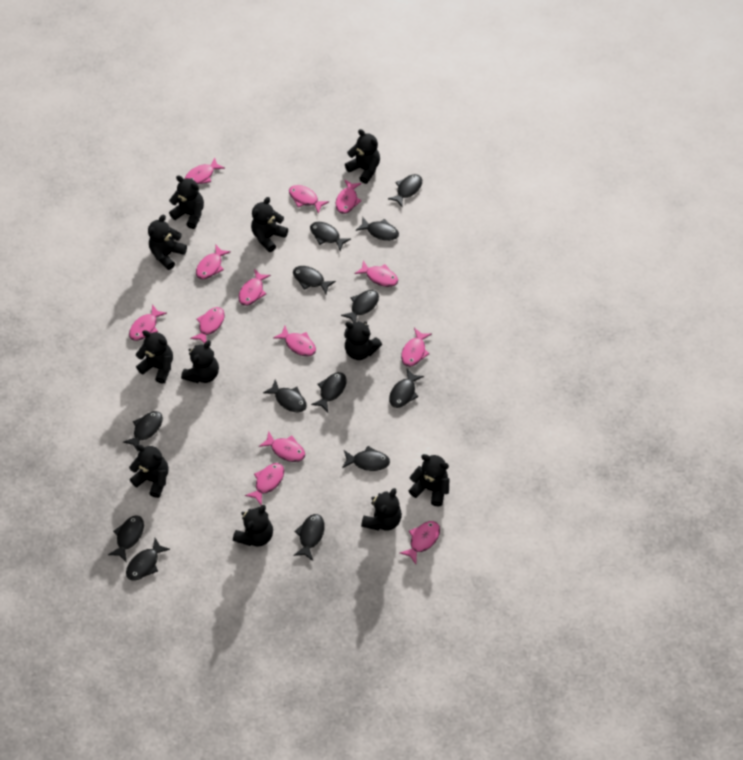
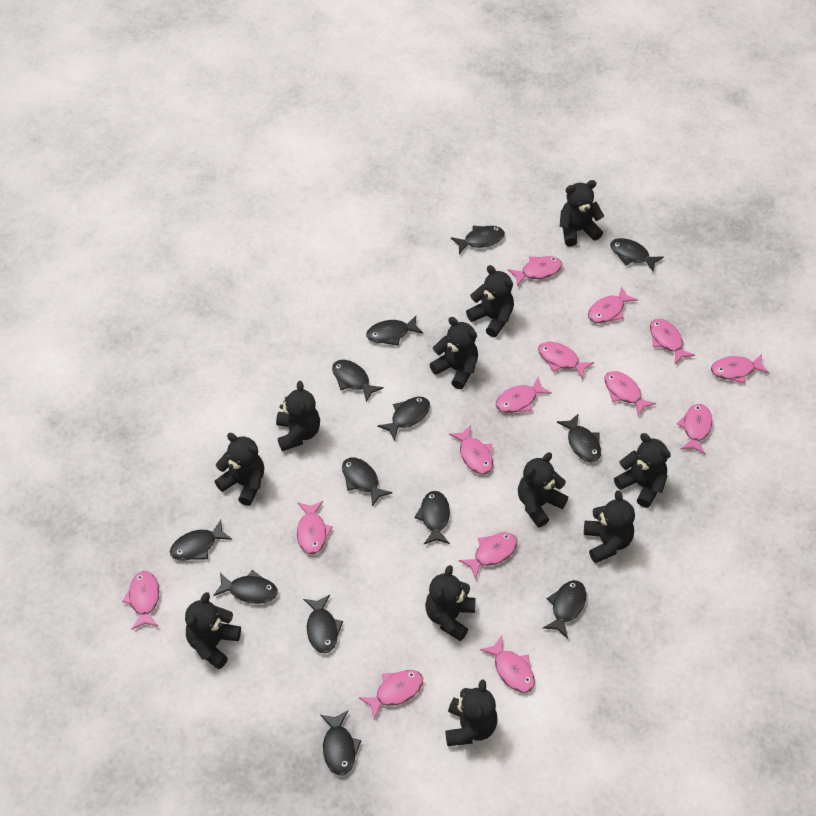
pink fish: 13 -> 14

